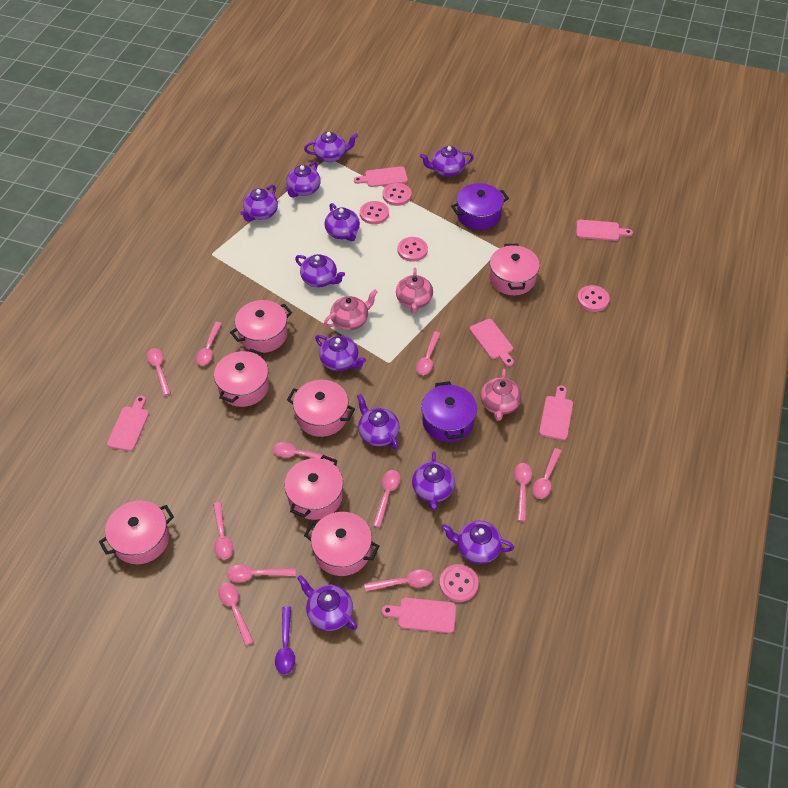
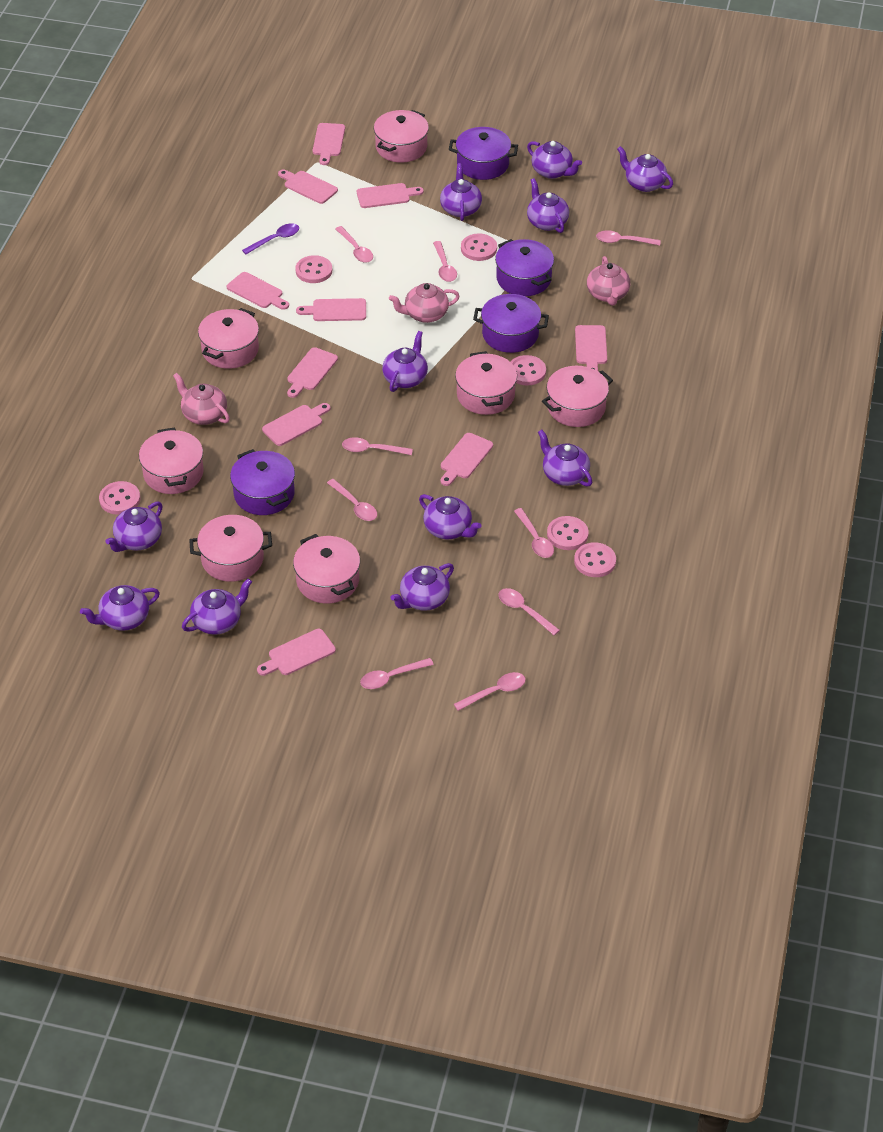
pink button: 5 -> 6
pink cutting board: 6 -> 10
pink spoon: 11 -> 9
purple pot: 2 -> 4

